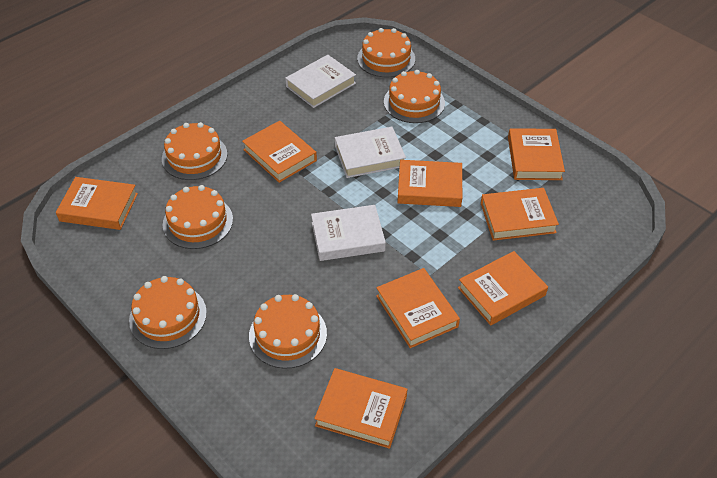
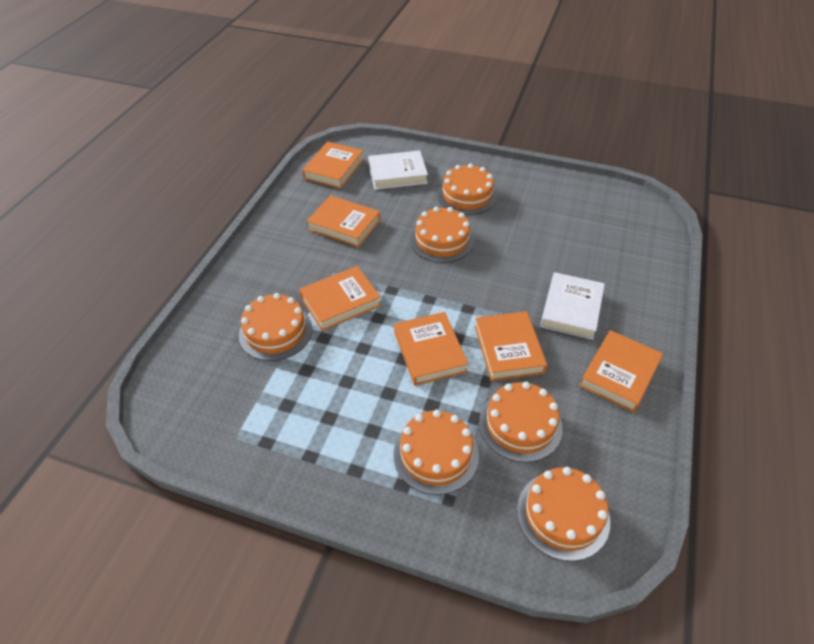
orange book: 8 -> 6
white book: 3 -> 2

